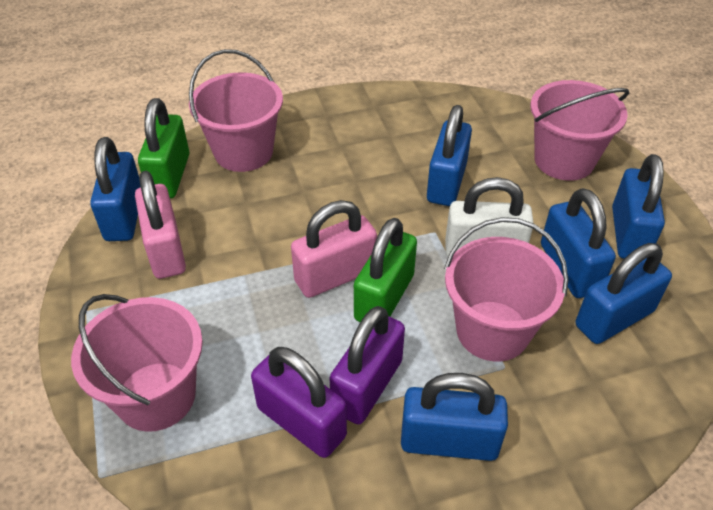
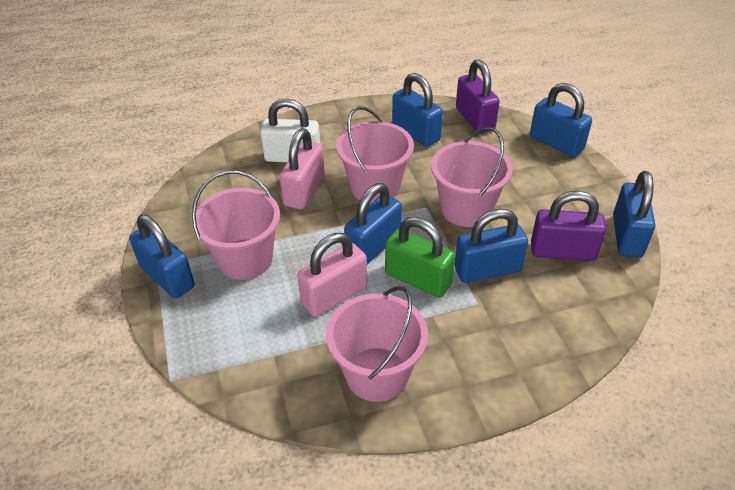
green padlock: 2 -> 1

